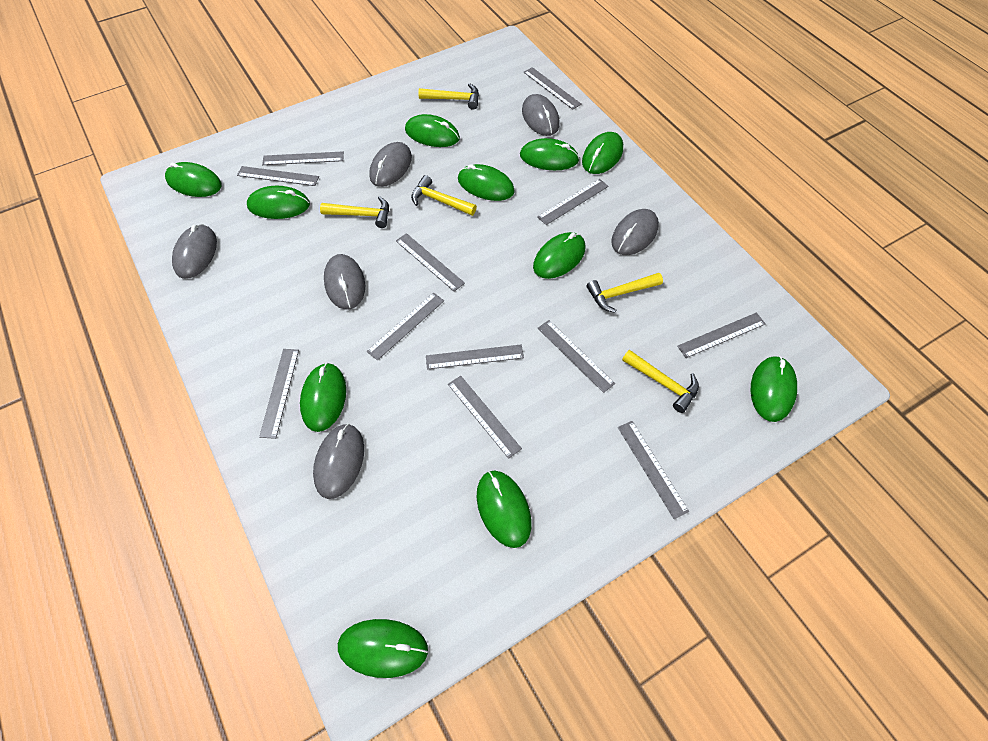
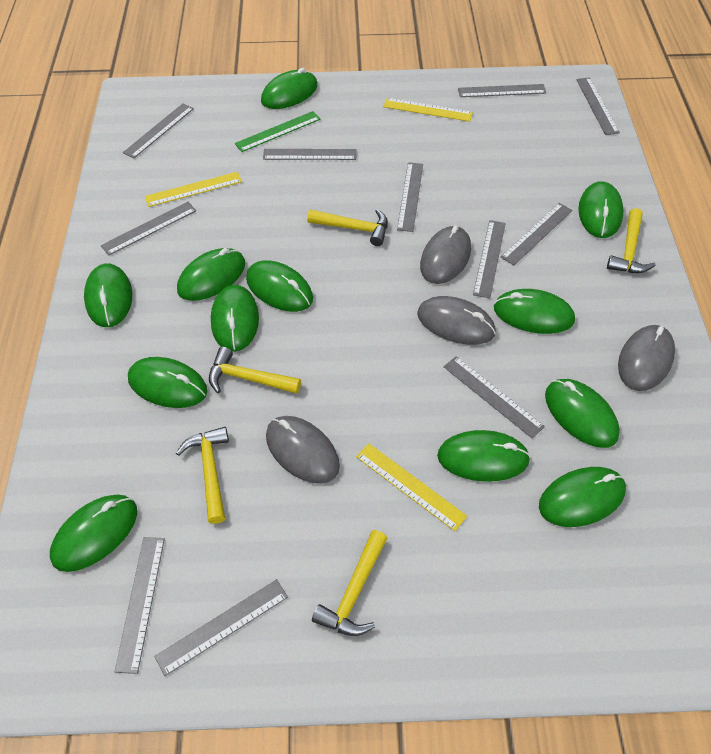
green mouse: 11 -> 12
green ruler: 0 -> 1
grey mouse: 6 -> 4
grey ruler: 12 -> 11
yellow ruler: 0 -> 3

